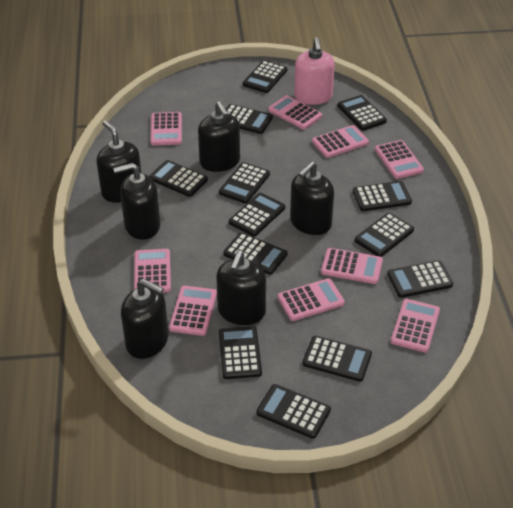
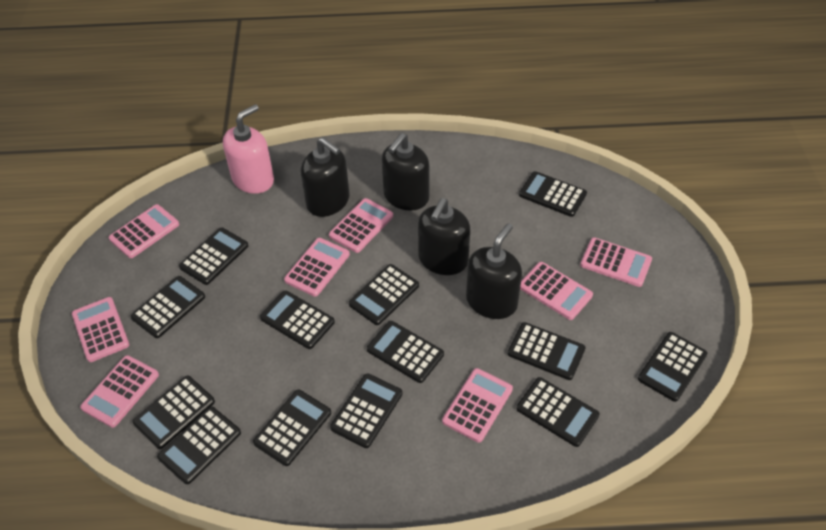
black soap dispenser: 6 -> 4
pink calculator: 9 -> 8

